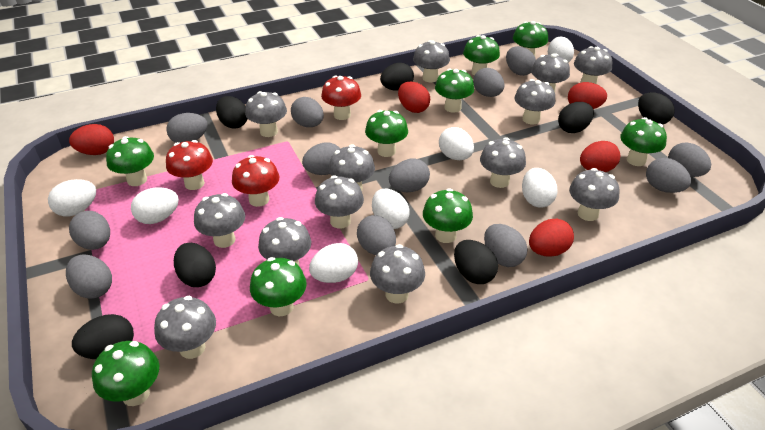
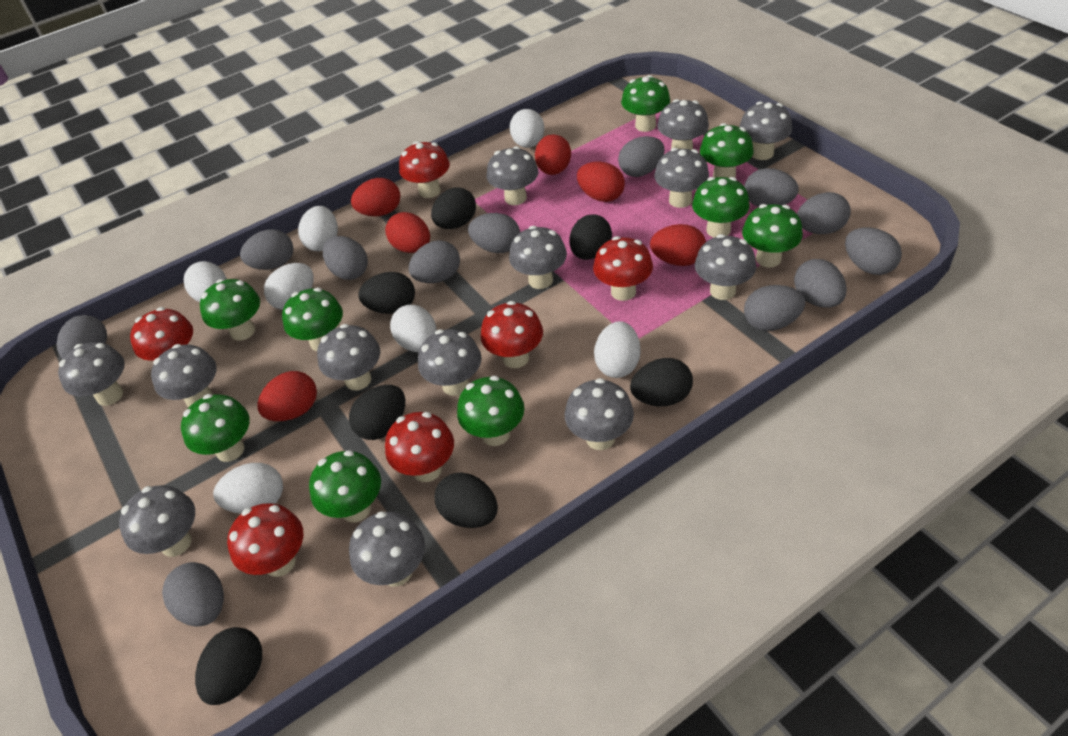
red egg: 5 -> 6
red mushroom: 3 -> 6

